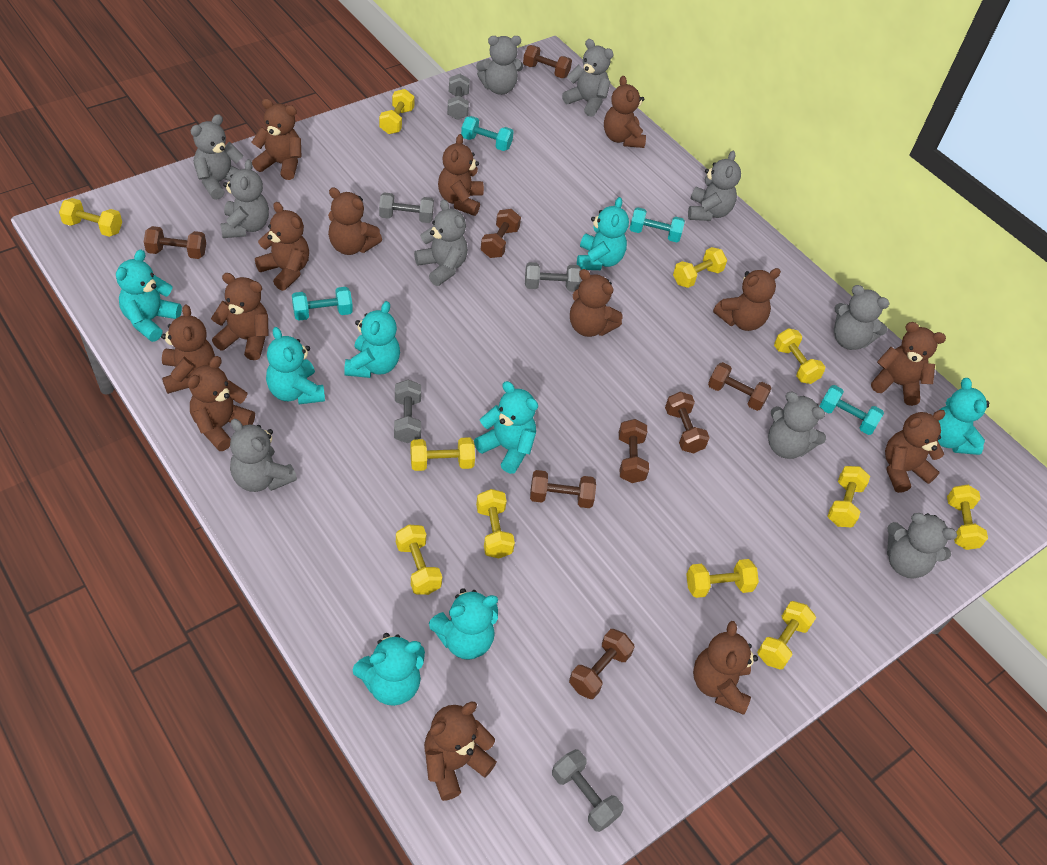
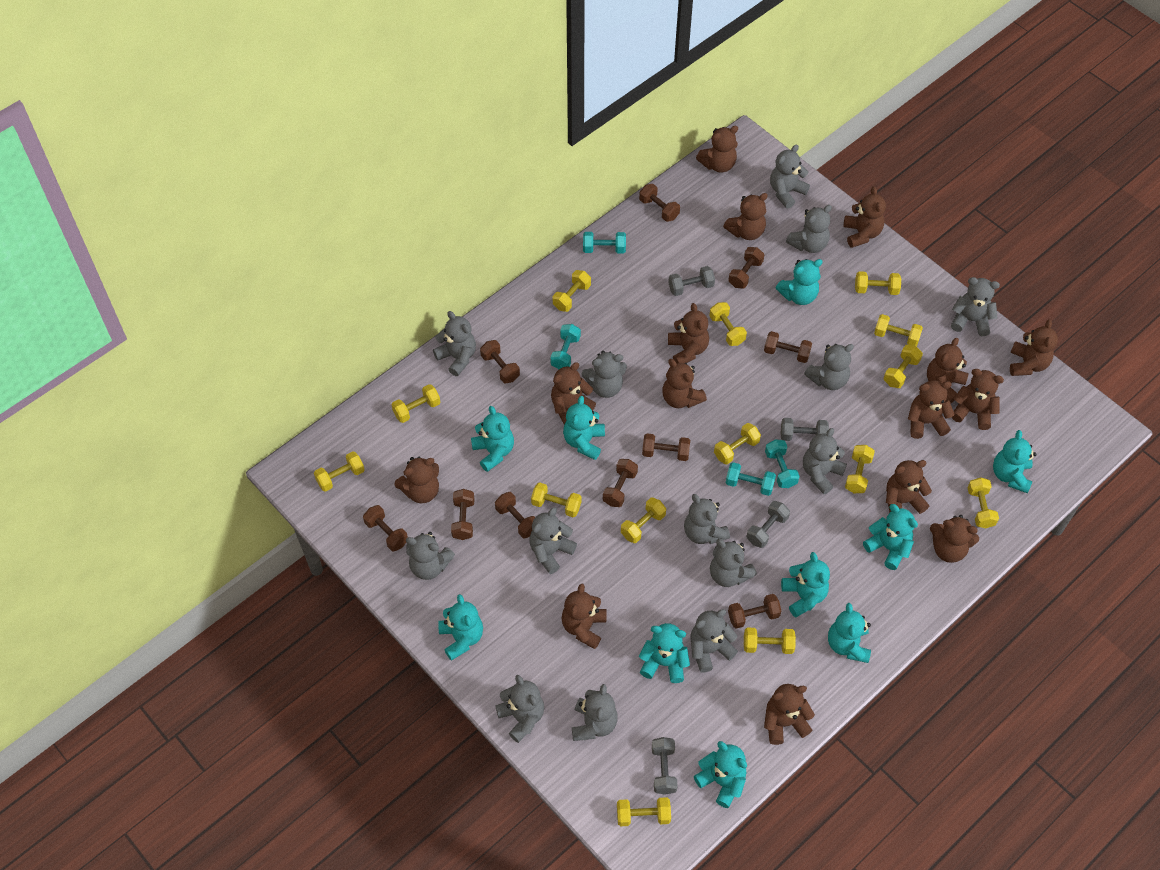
brown dumbbell: 8 -> 10
brown teddy bear: 14 -> 15
grey dumbbell: 5 -> 4
grey teddy bear: 10 -> 14
turquoise teddy bear: 8 -> 10
yellow dumbbell: 11 -> 14

